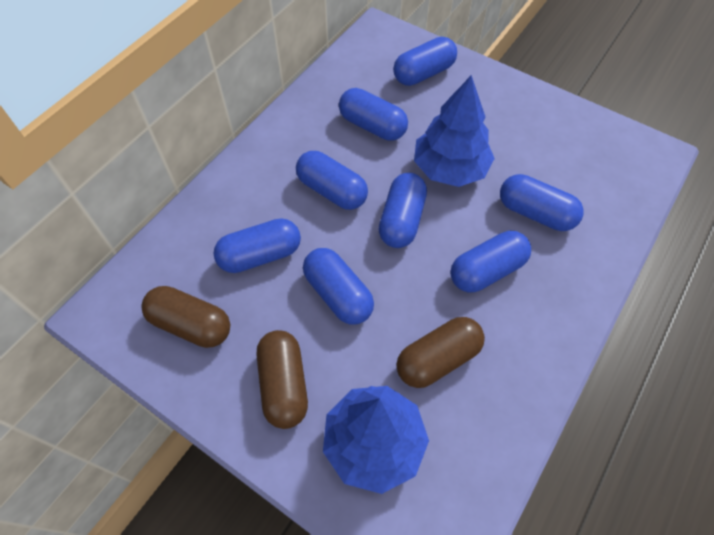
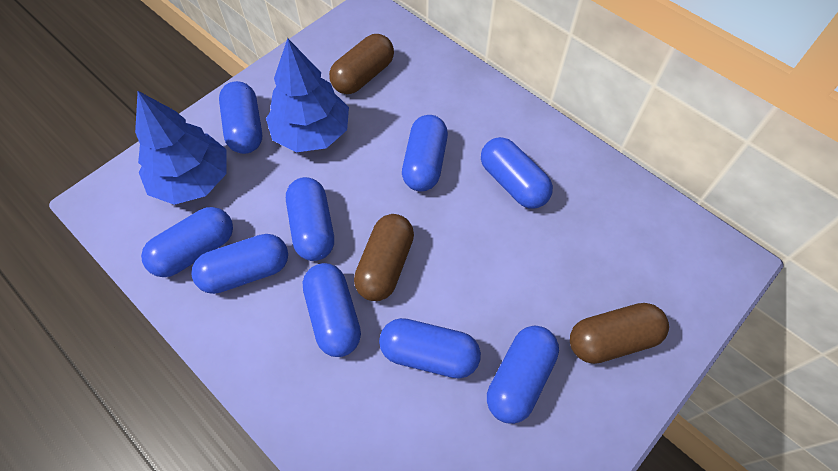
blue capsule: 8 -> 9

